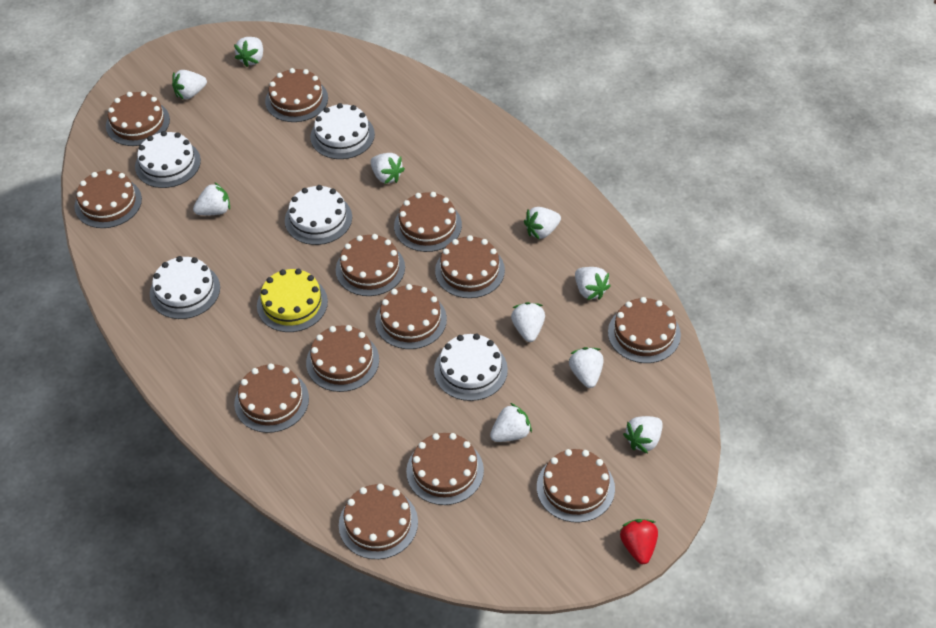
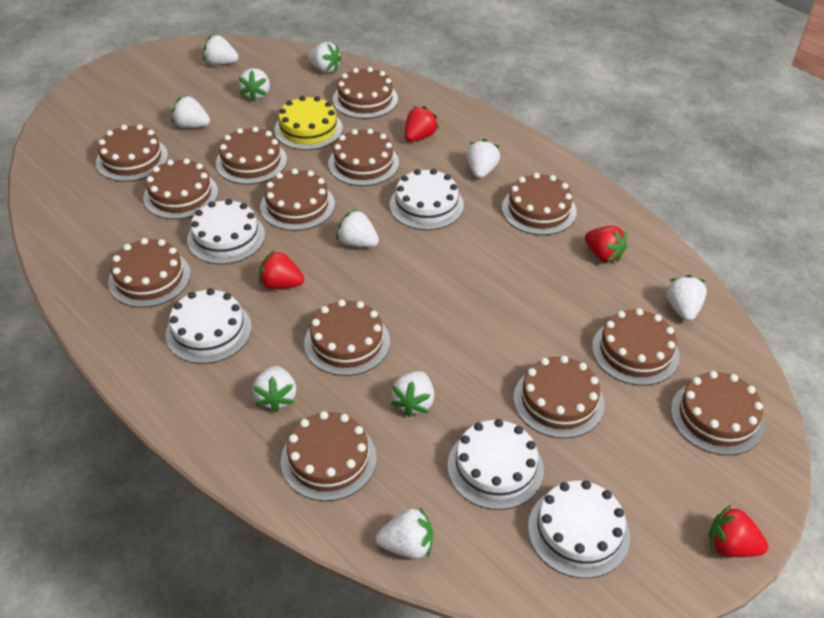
red strawberry: 1 -> 4

